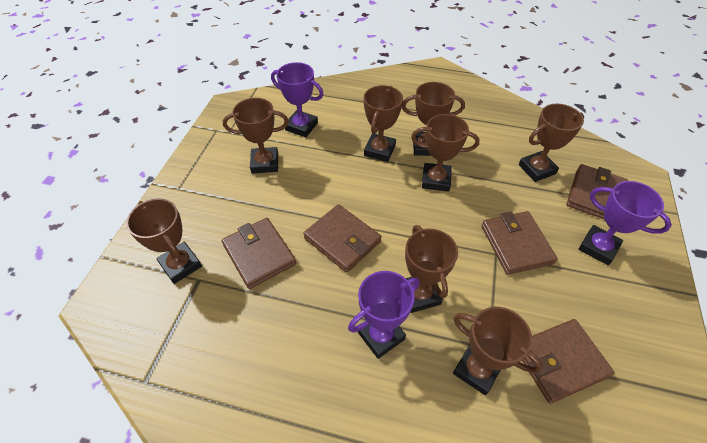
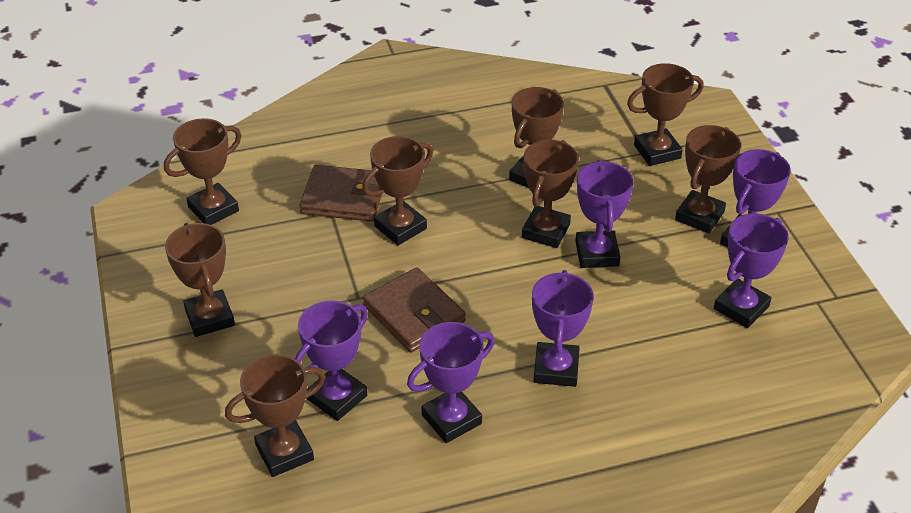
brown wallet: 5 -> 2
purple trophy: 3 -> 6

